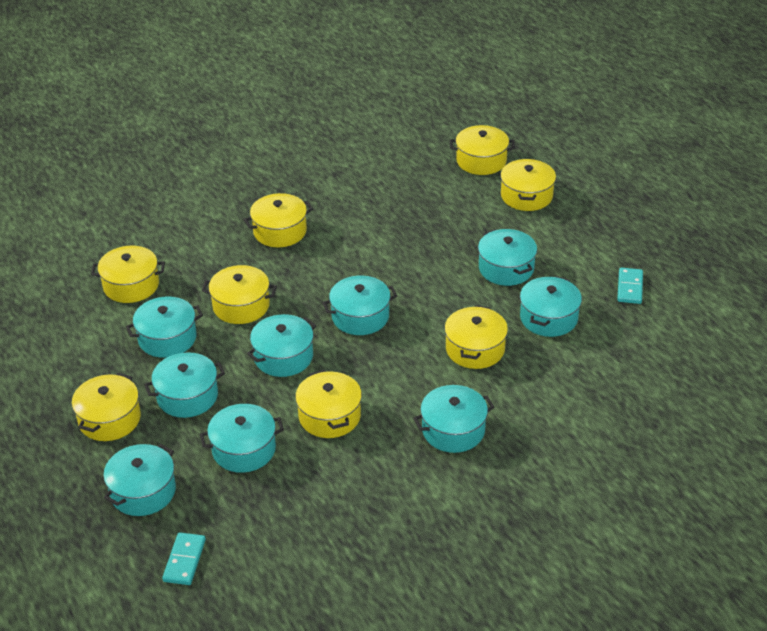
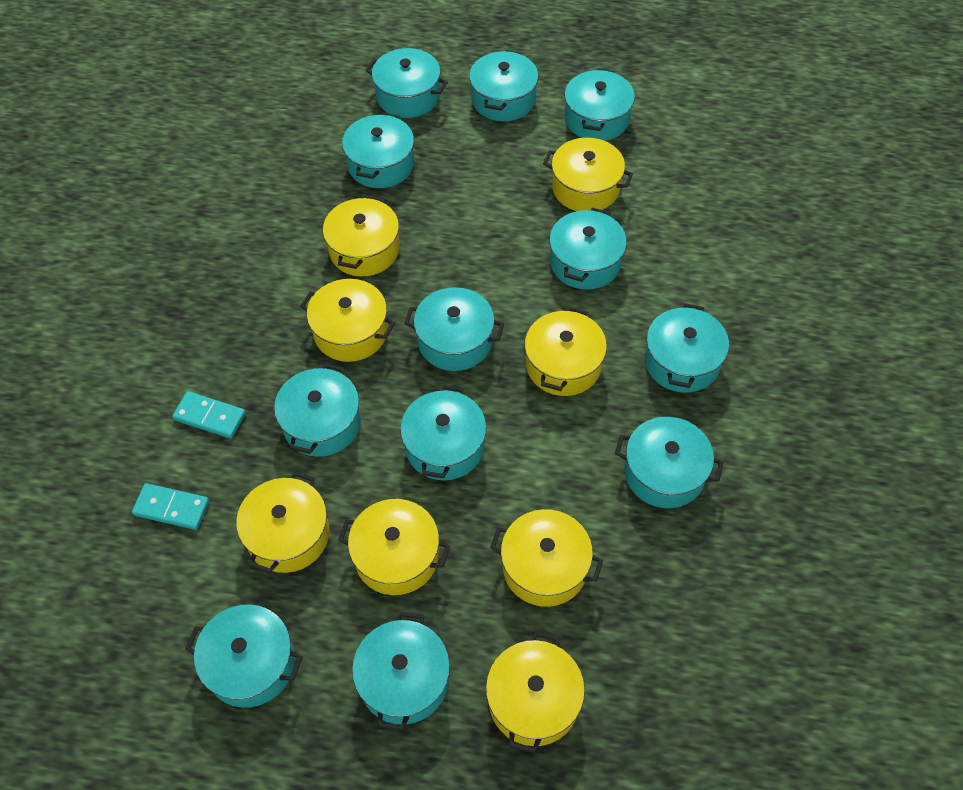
turquoise pot: 9 -> 12

